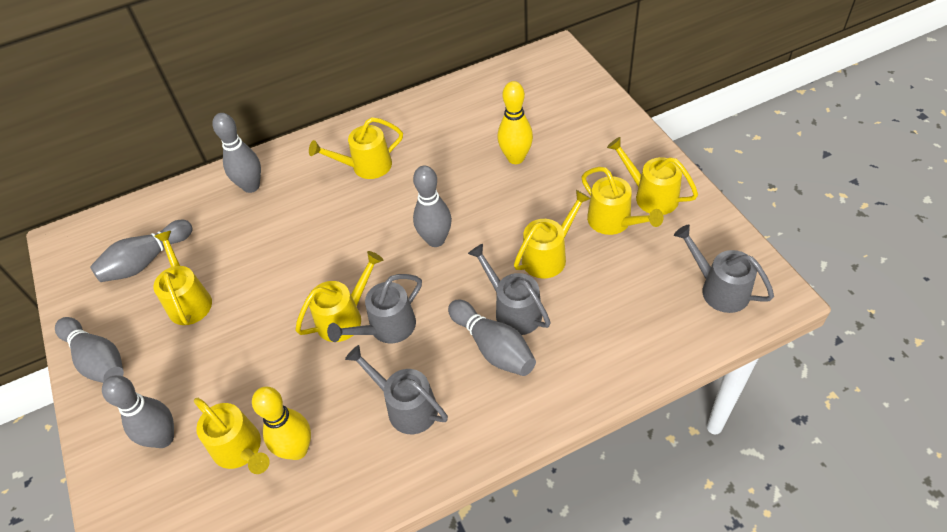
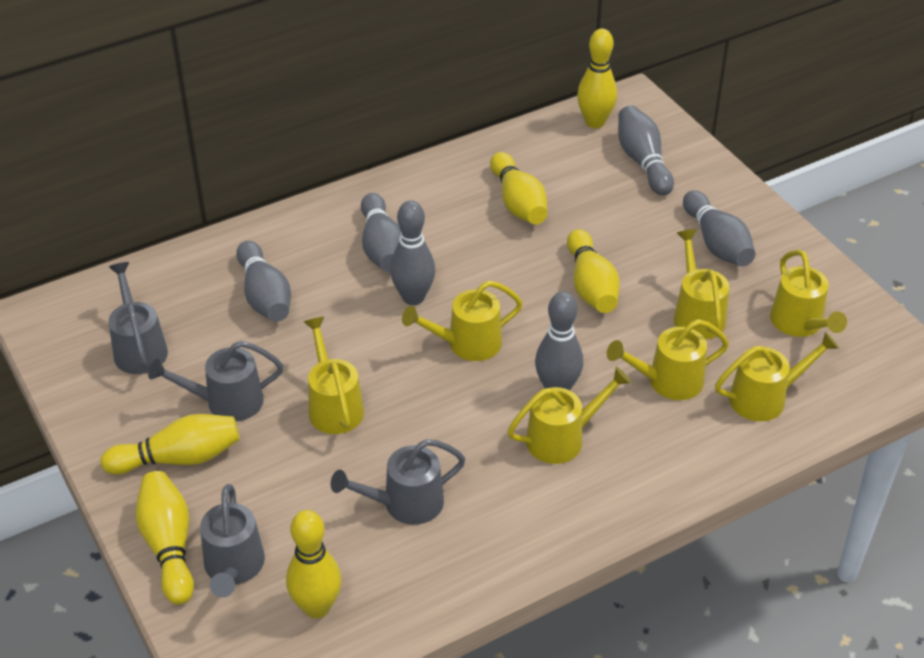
yellow bowling pin: 2 -> 6

